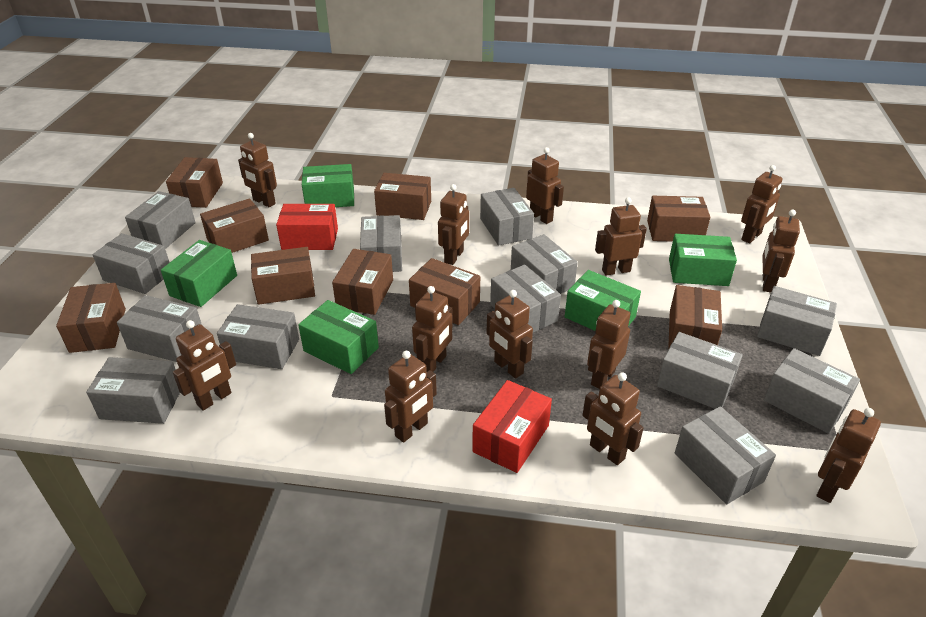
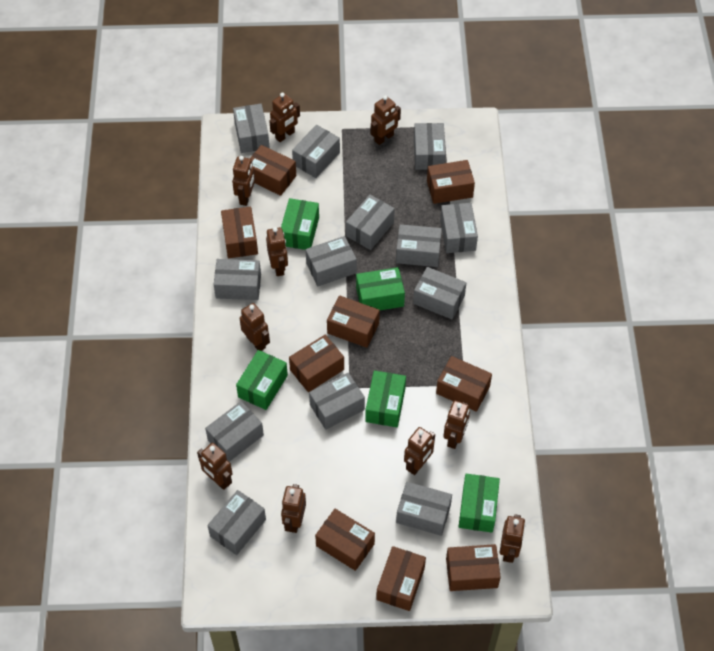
brown robot: 13 -> 10
red box: 2 -> 0

